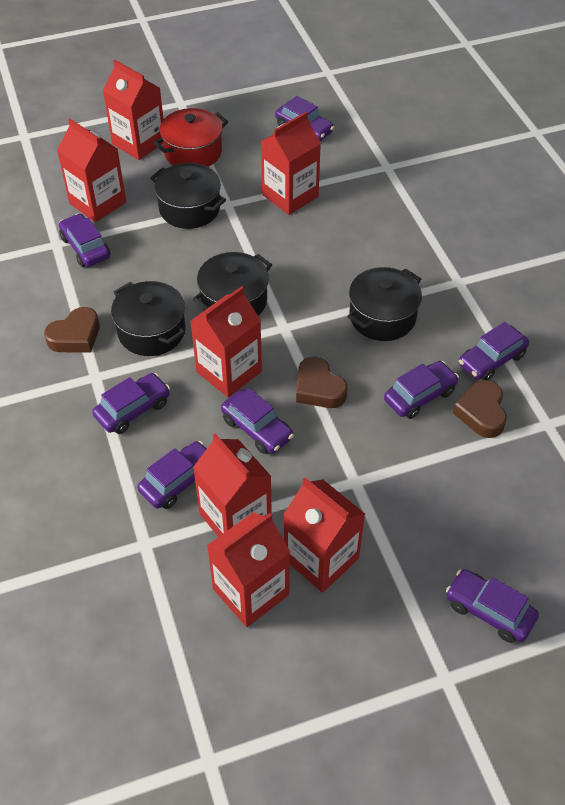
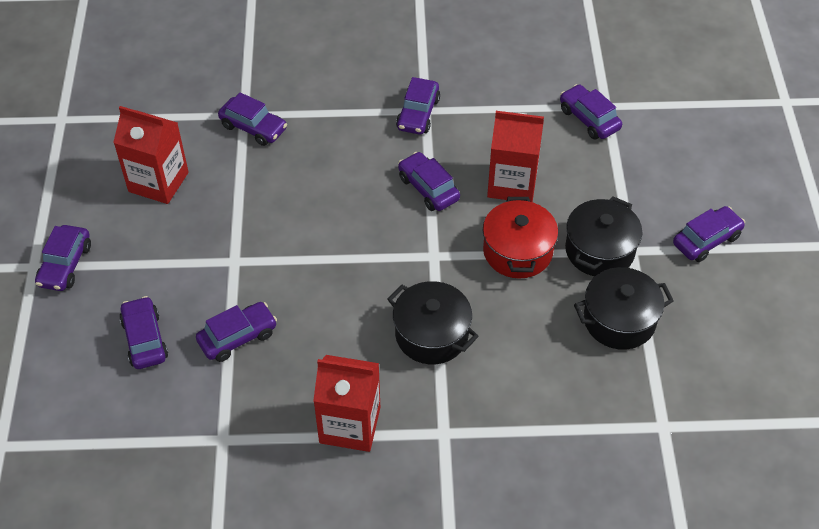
black pot: 4 -> 3
brown heart: 3 -> 0
red carton: 7 -> 3

